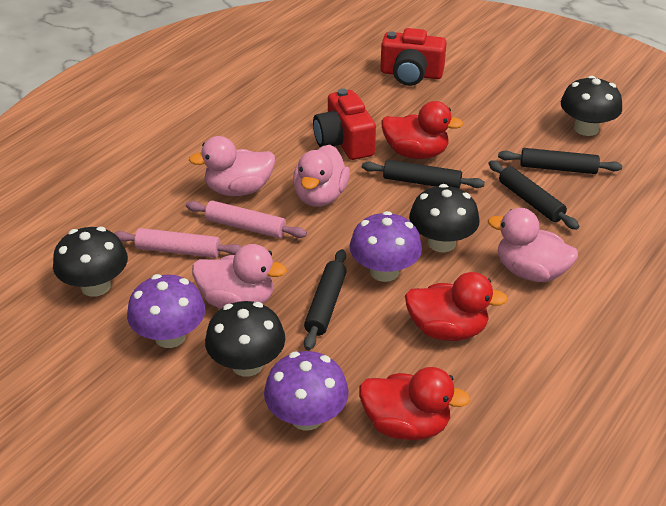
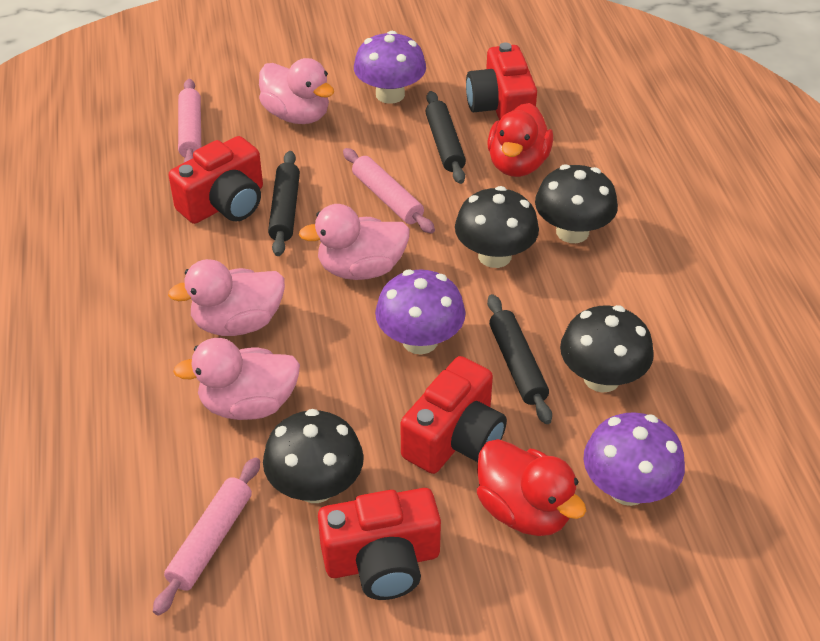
black rolling pin: 4 -> 3
pink rolling pin: 2 -> 3
red camera: 2 -> 4
red duck: 3 -> 2

